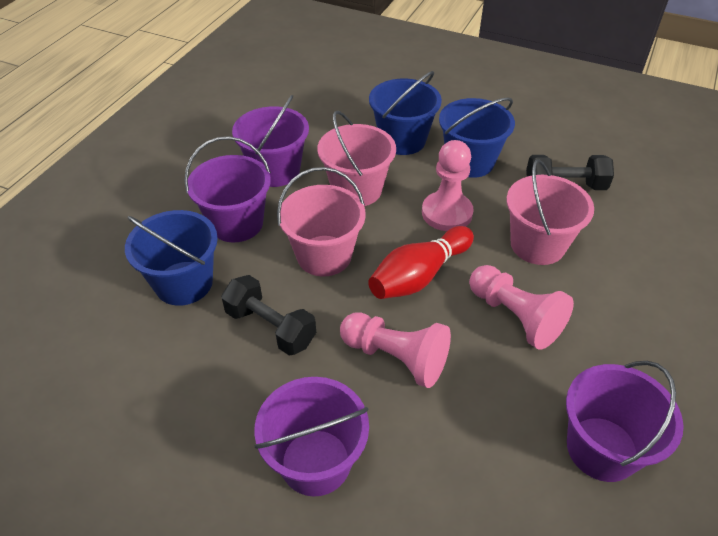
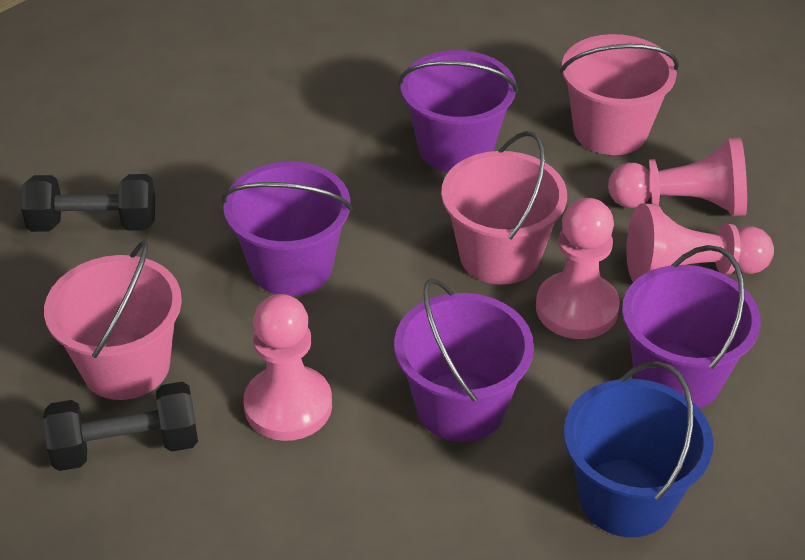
blue bucket: 3 -> 1
pink pawn: 3 -> 4
red bowling pin: 1 -> 0

